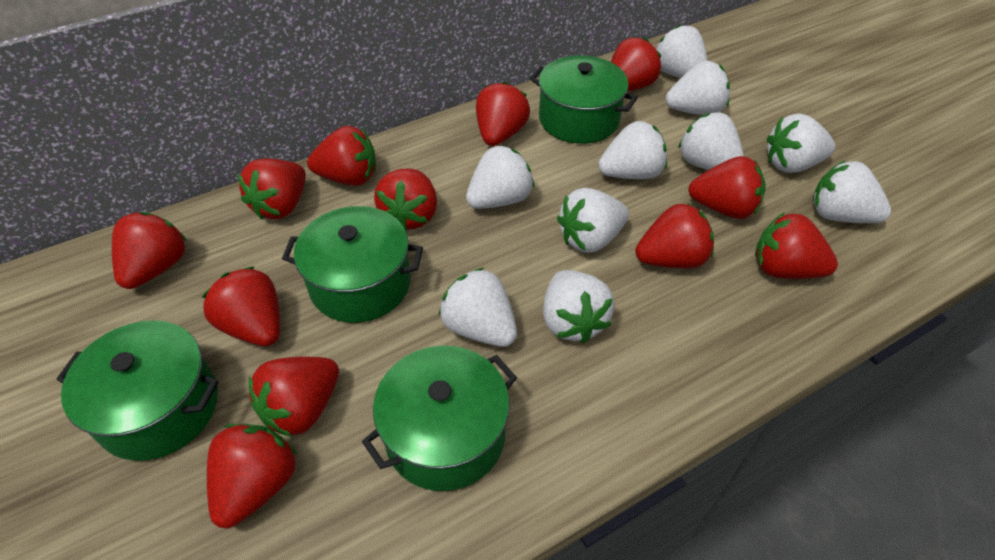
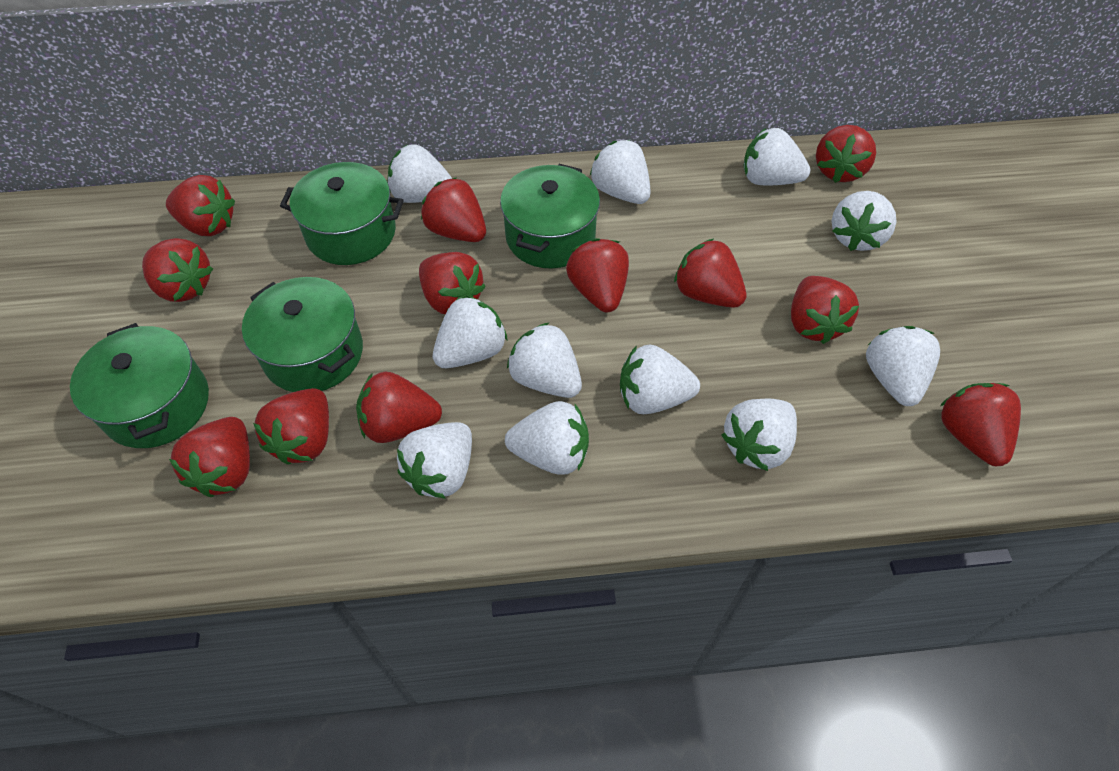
white strawberry: 10 -> 11

